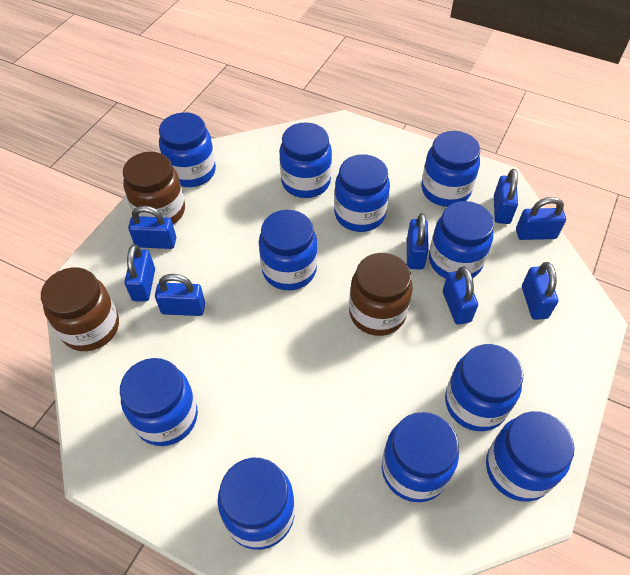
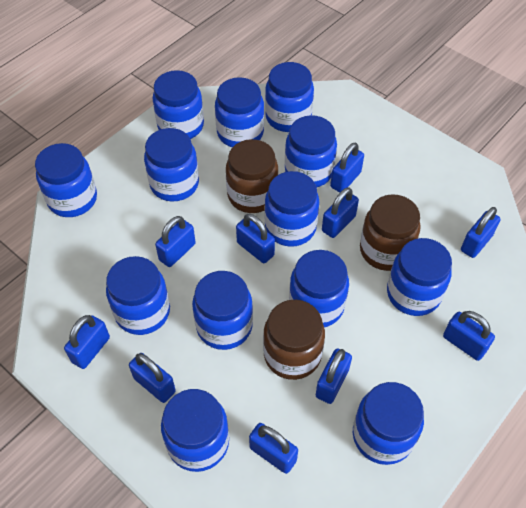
blue jar: 11 -> 13
blue padlock: 8 -> 10

